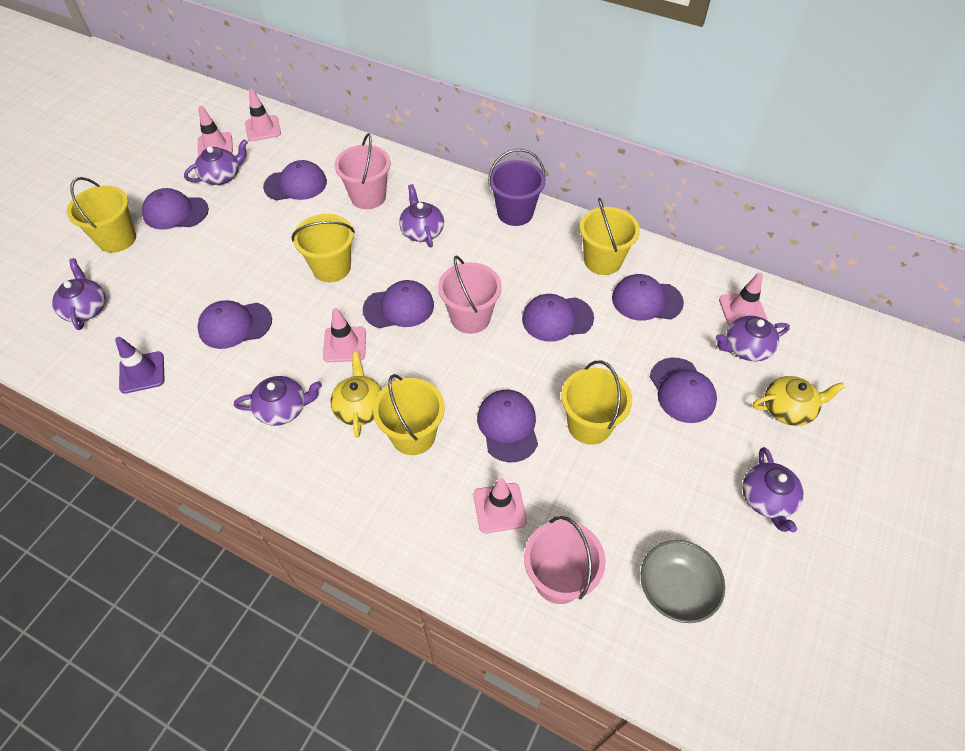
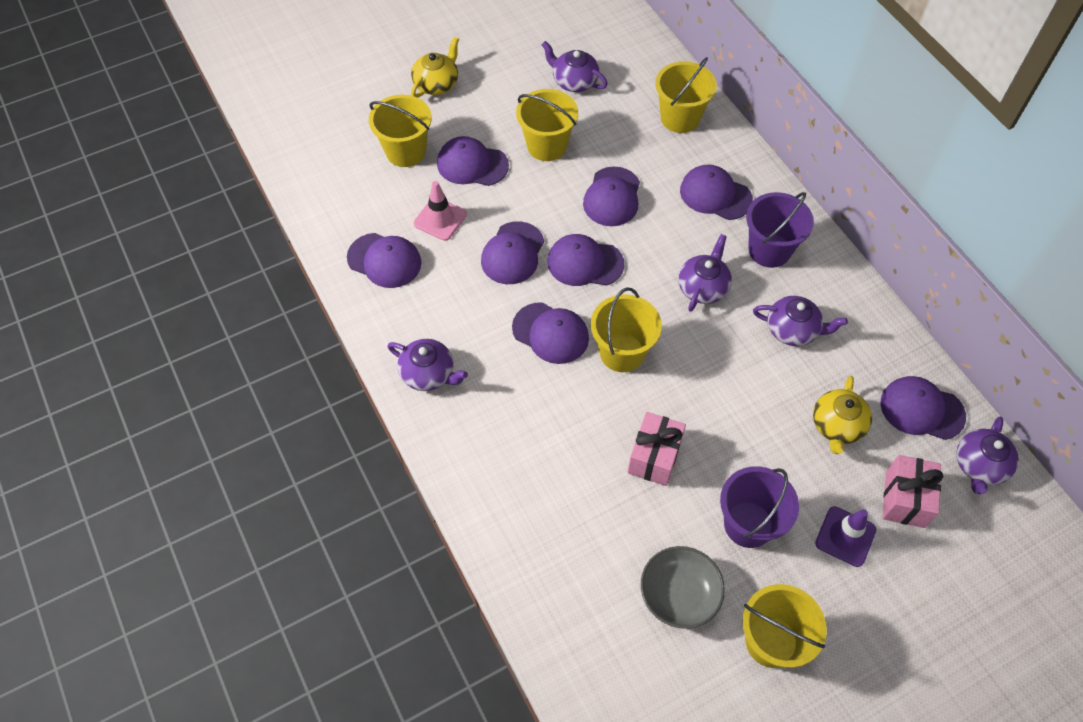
pink bucket: 3 -> 0
pink gift: 0 -> 2
pink traffic cone: 5 -> 1
purple bucket: 1 -> 2
purple teapot: 6 -> 5

